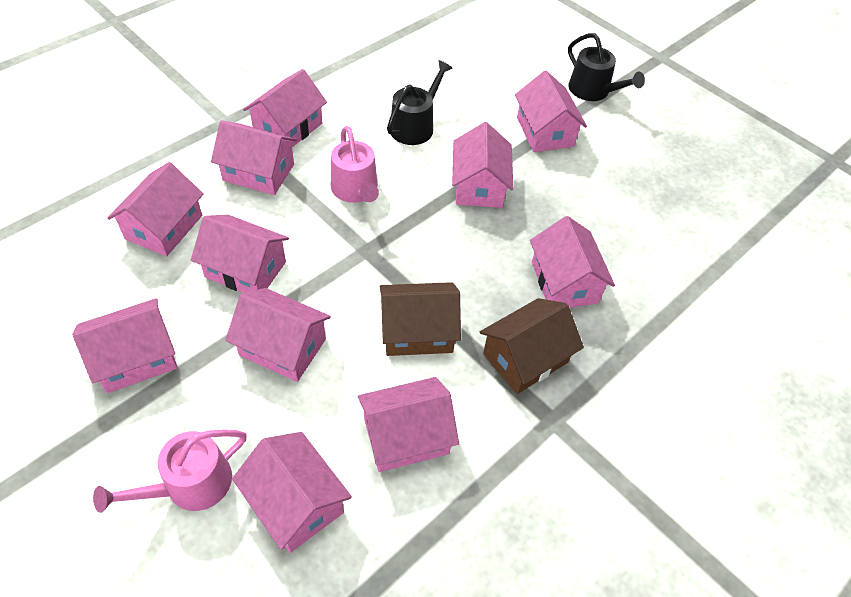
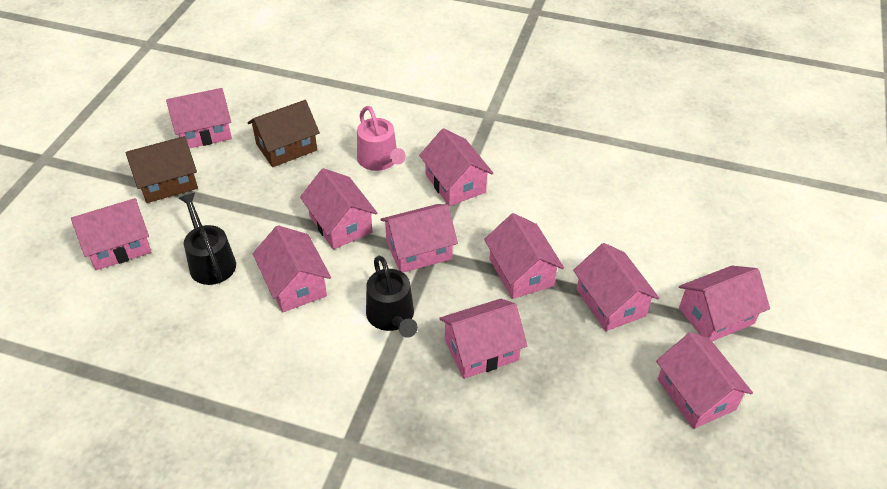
pink watering can: 2 -> 1

